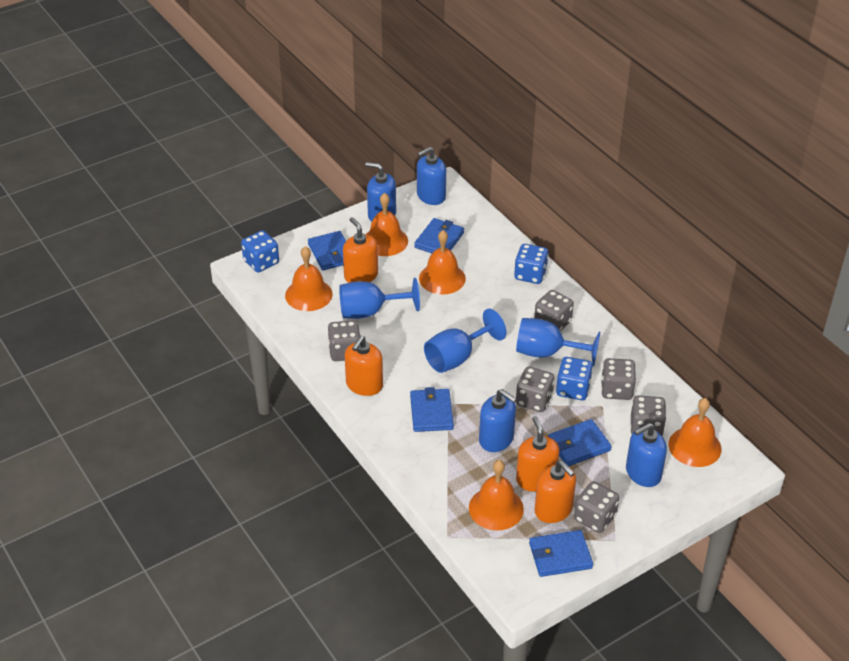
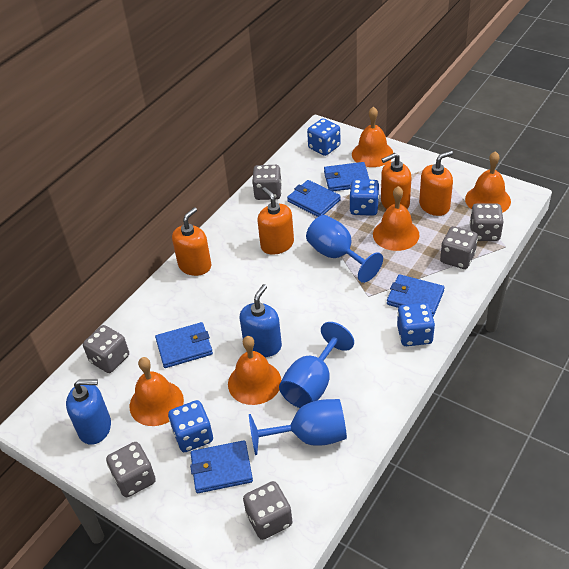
blue dice: 3 -> 4
blue soap dispenser: 4 -> 2

